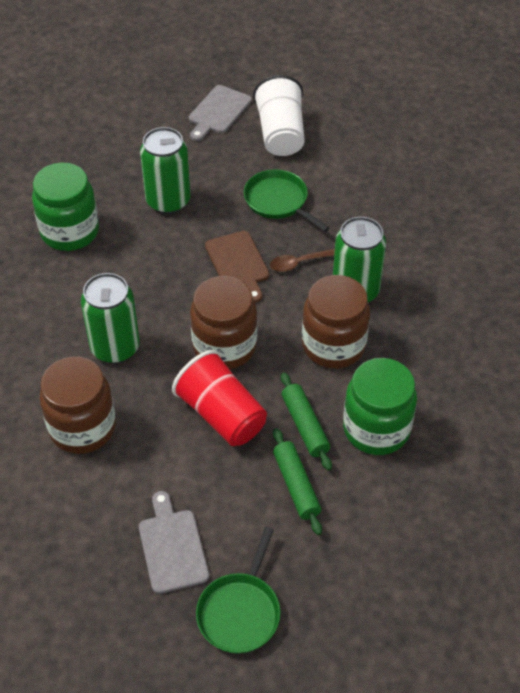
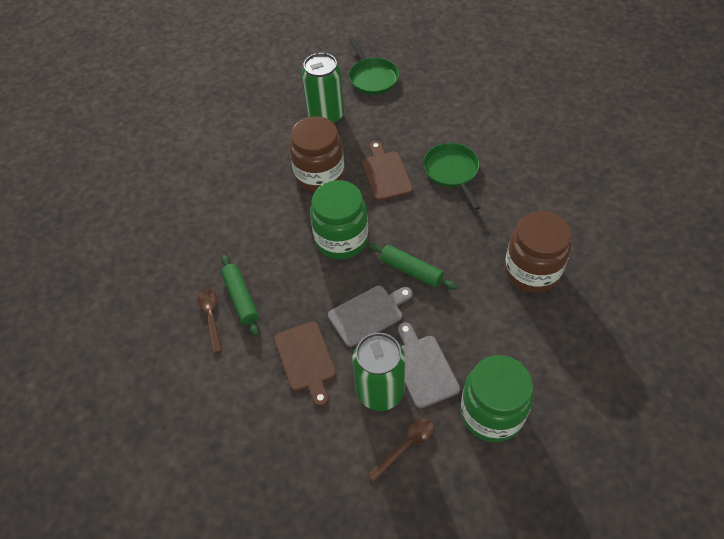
brown cutting board: 1 -> 2
brown jar: 3 -> 2
brown spoon: 1 -> 2
green can: 3 -> 2
red cup: 1 -> 0
white cup: 1 -> 0

